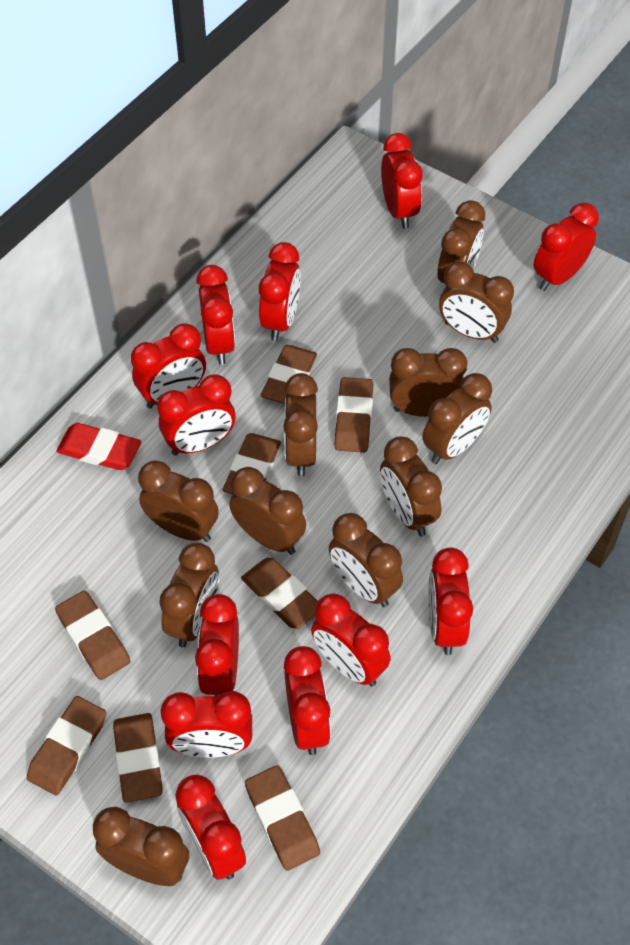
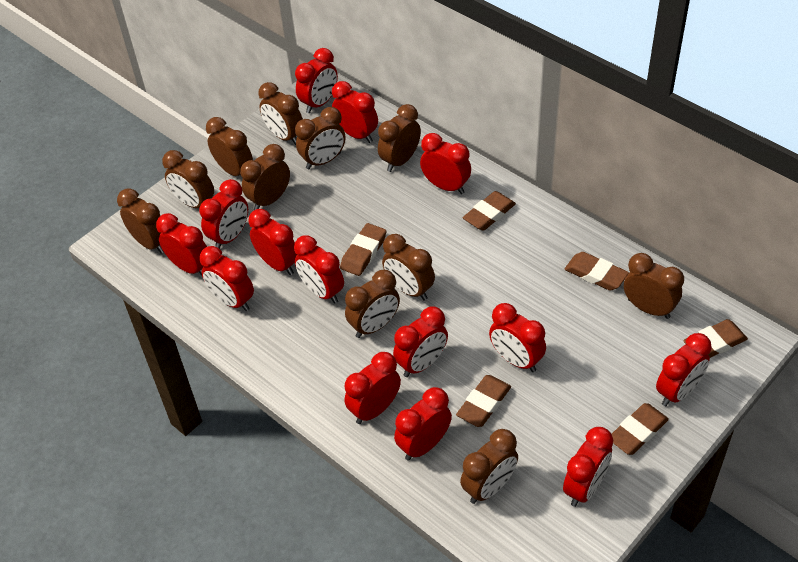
brown eraser: 8 -> 6
red clock: 12 -> 14
red eraser: 1 -> 0

